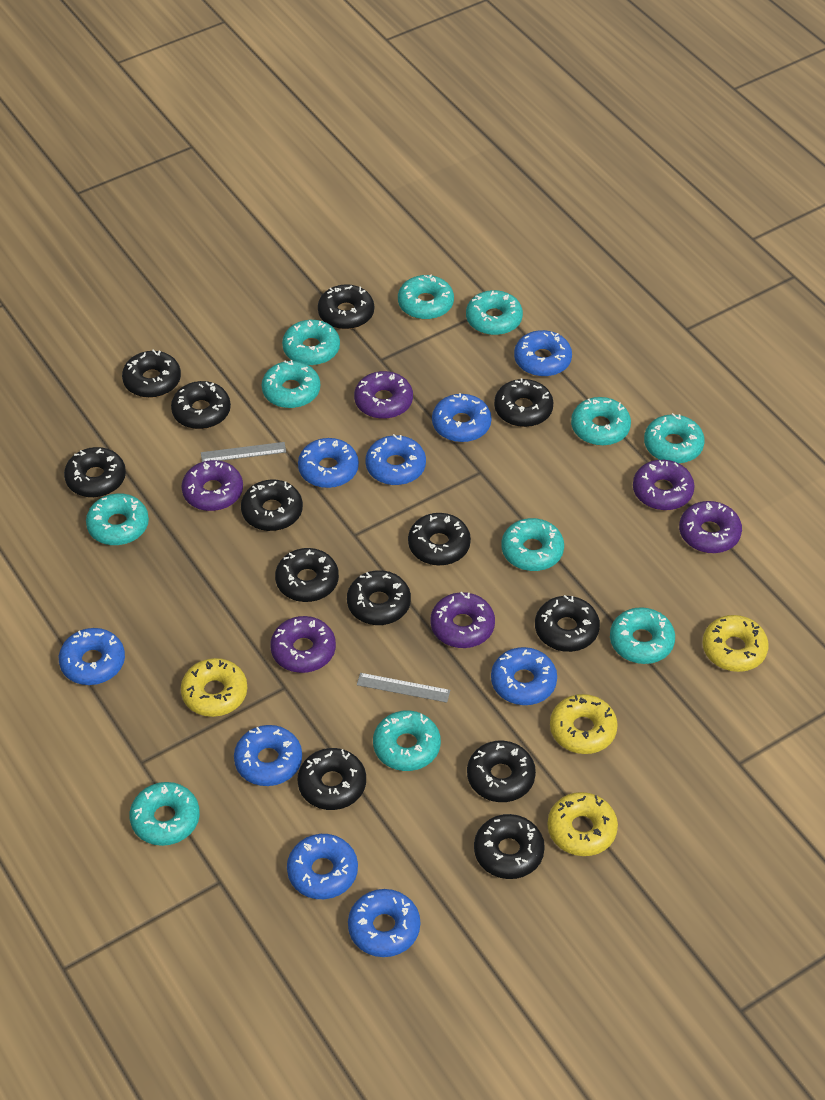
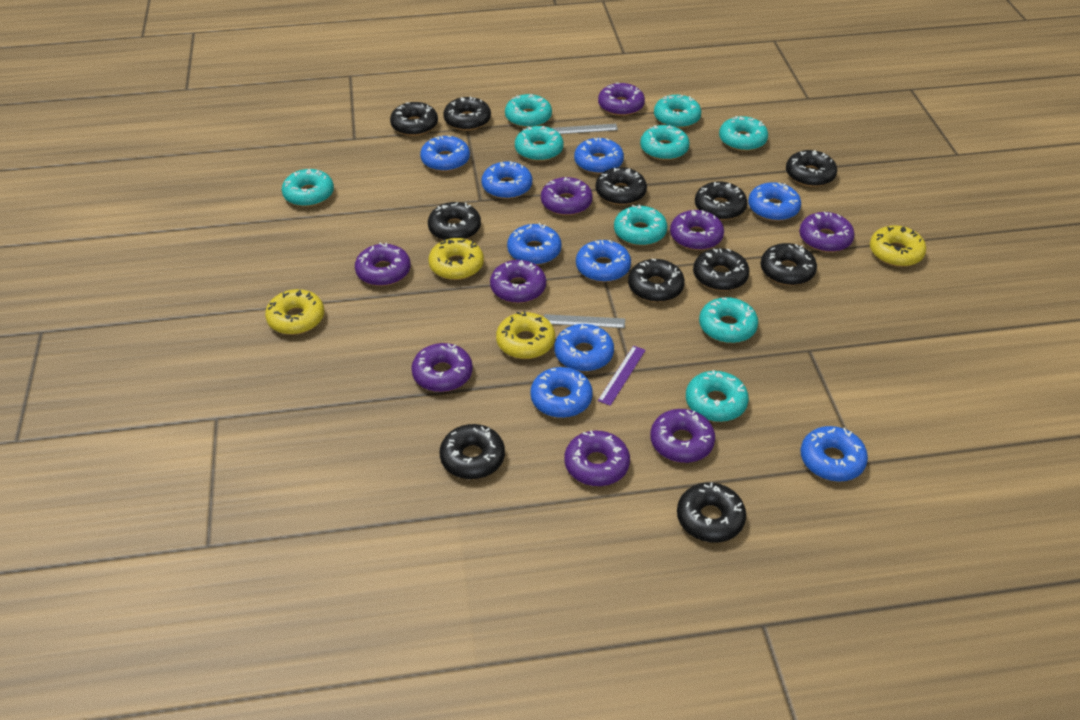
black donut: 13 -> 11
purple donut: 6 -> 9
purple ruler: 0 -> 1
turquoise donut: 11 -> 9

